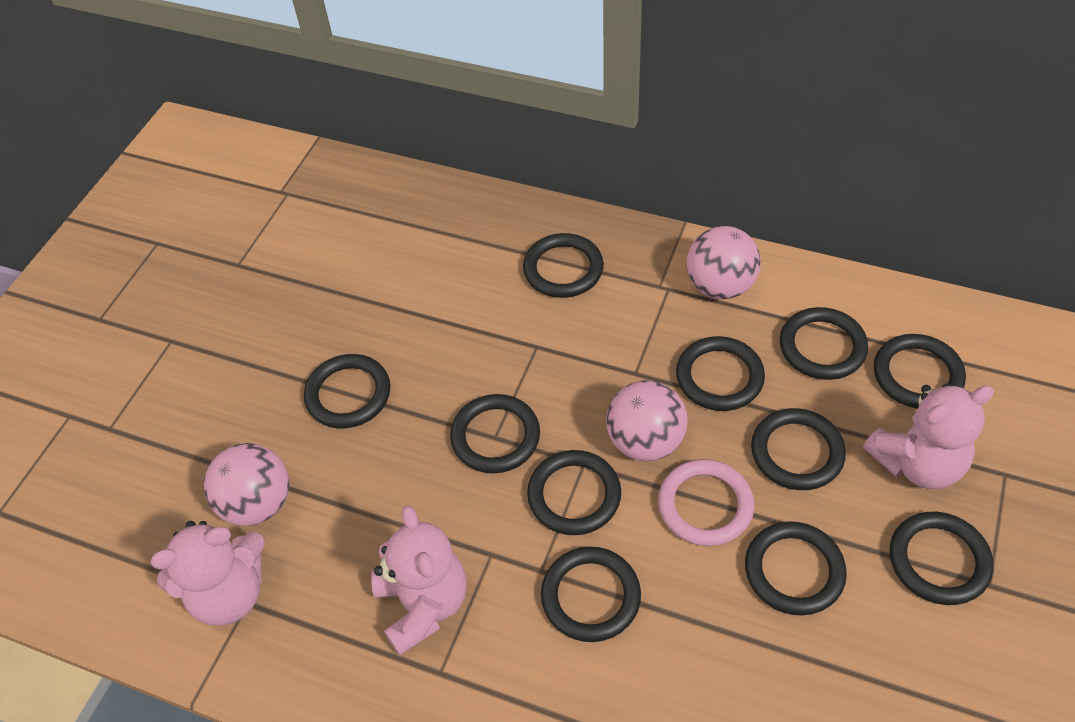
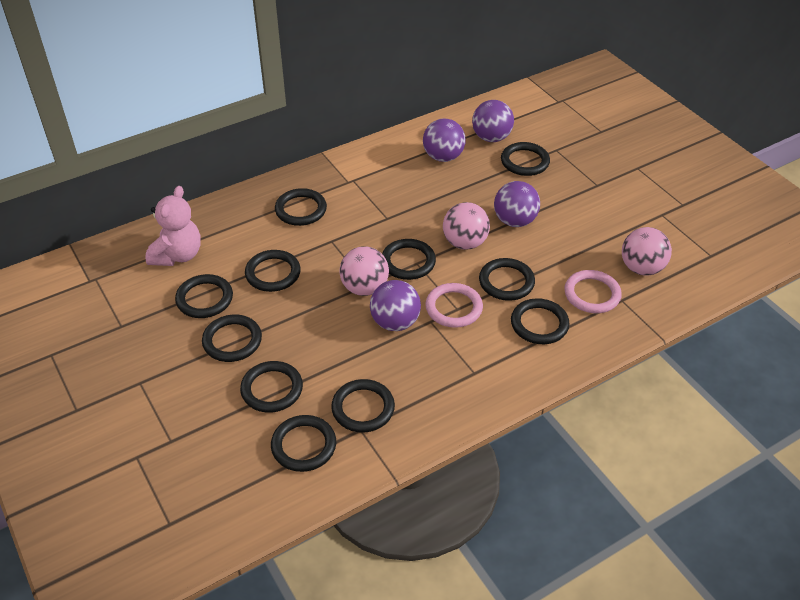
pink ring: 1 -> 2
pink teddy bear: 3 -> 1
purple ball: 0 -> 4

